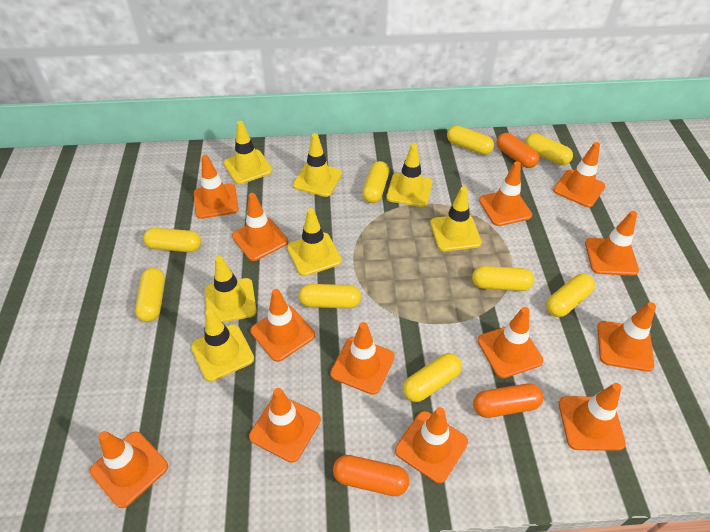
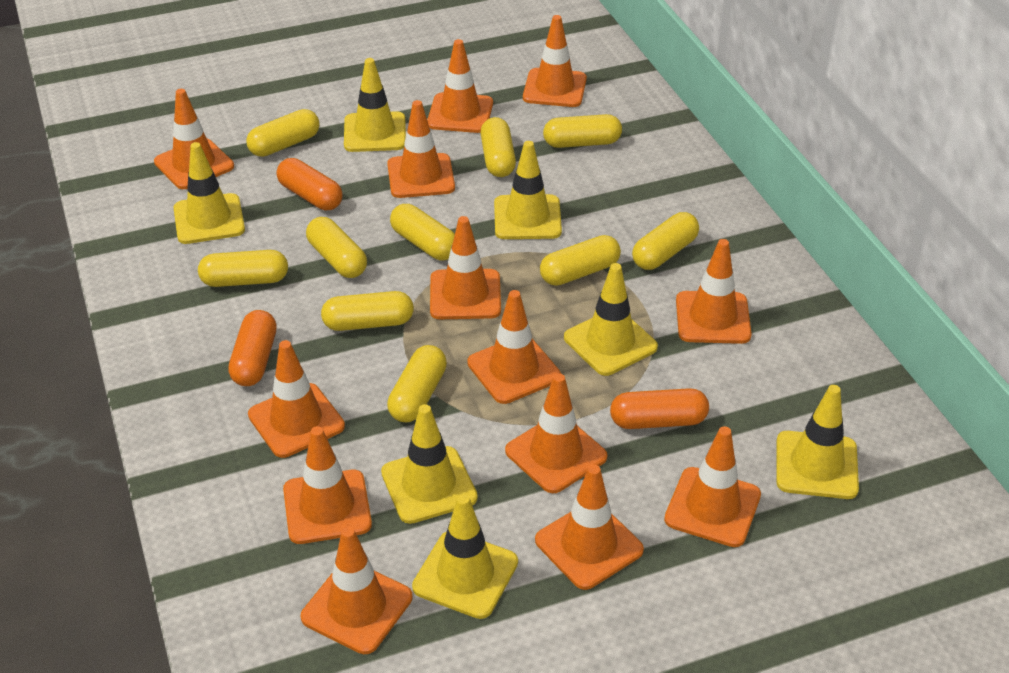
yellow capsule: 9 -> 10

